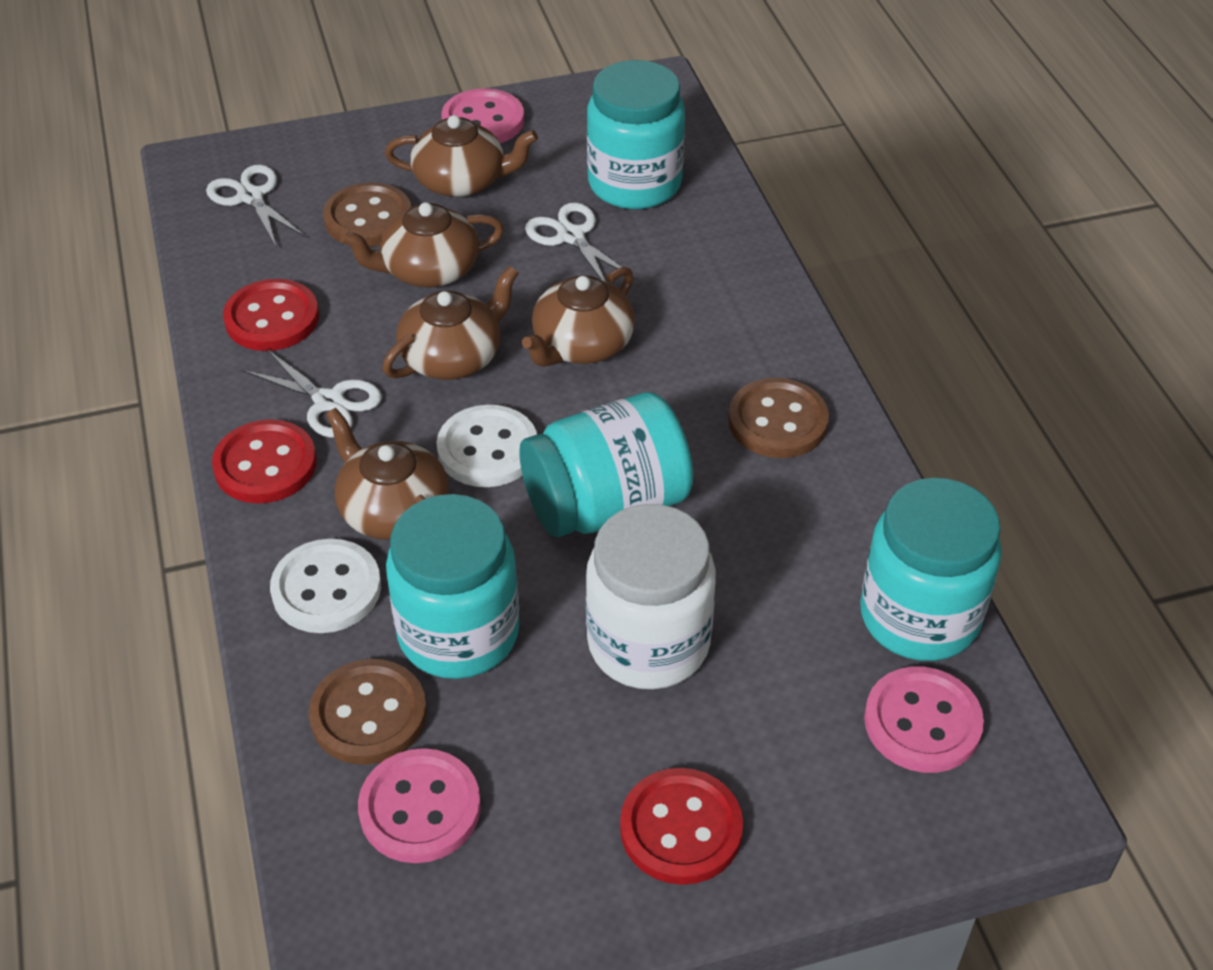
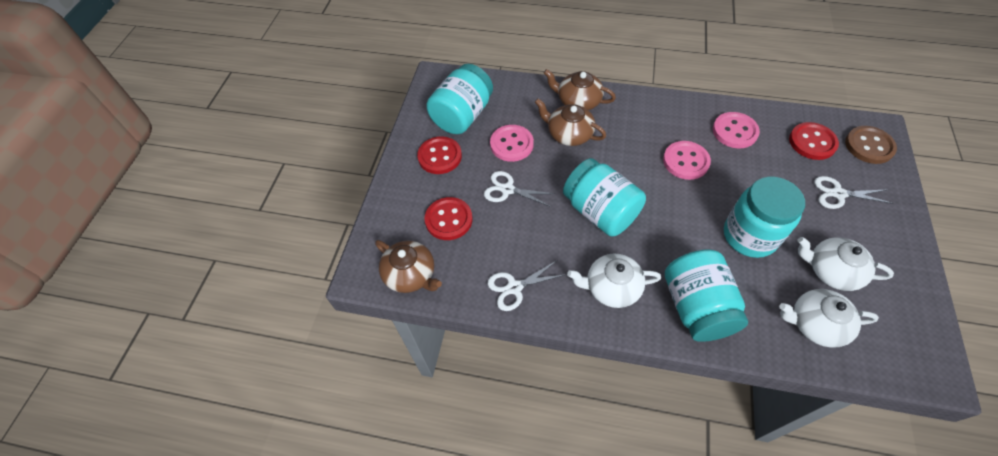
brown button: 3 -> 1
brown teapot: 5 -> 3
white button: 2 -> 0
white jar: 1 -> 0
white teapot: 0 -> 3

